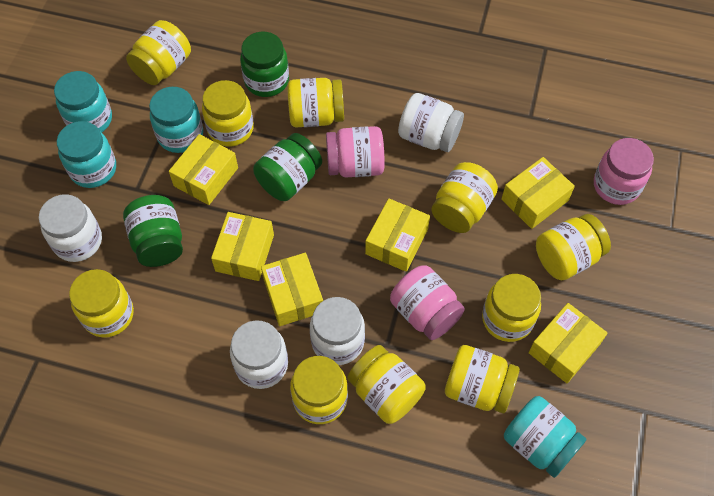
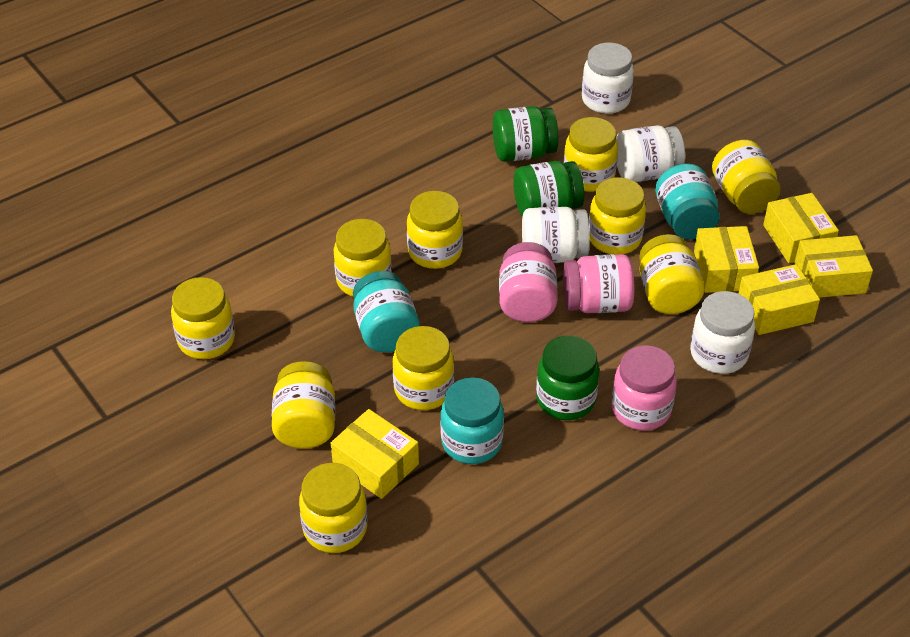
turquoise jar: 4 -> 3
yellow box: 6 -> 5

